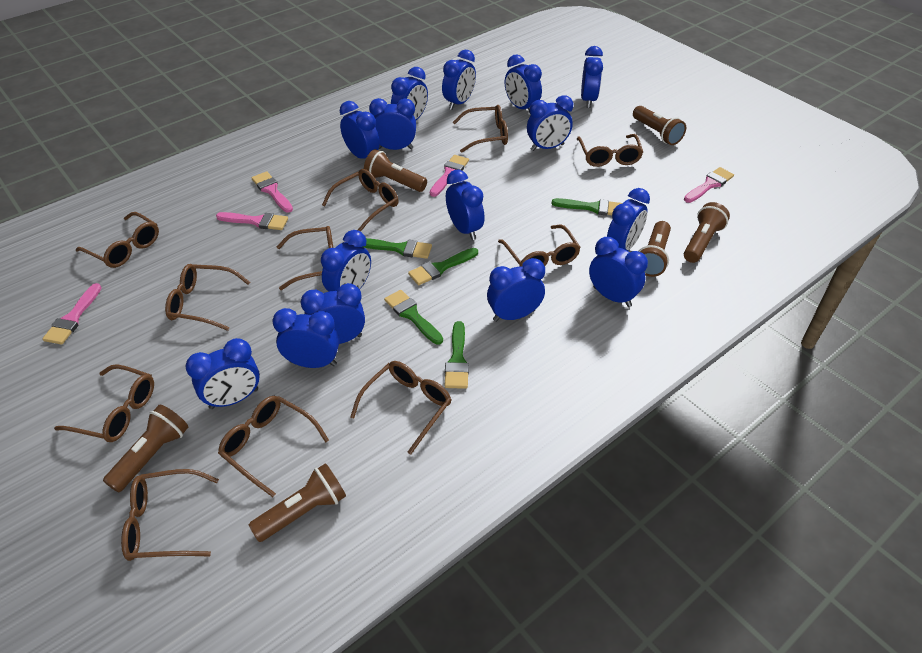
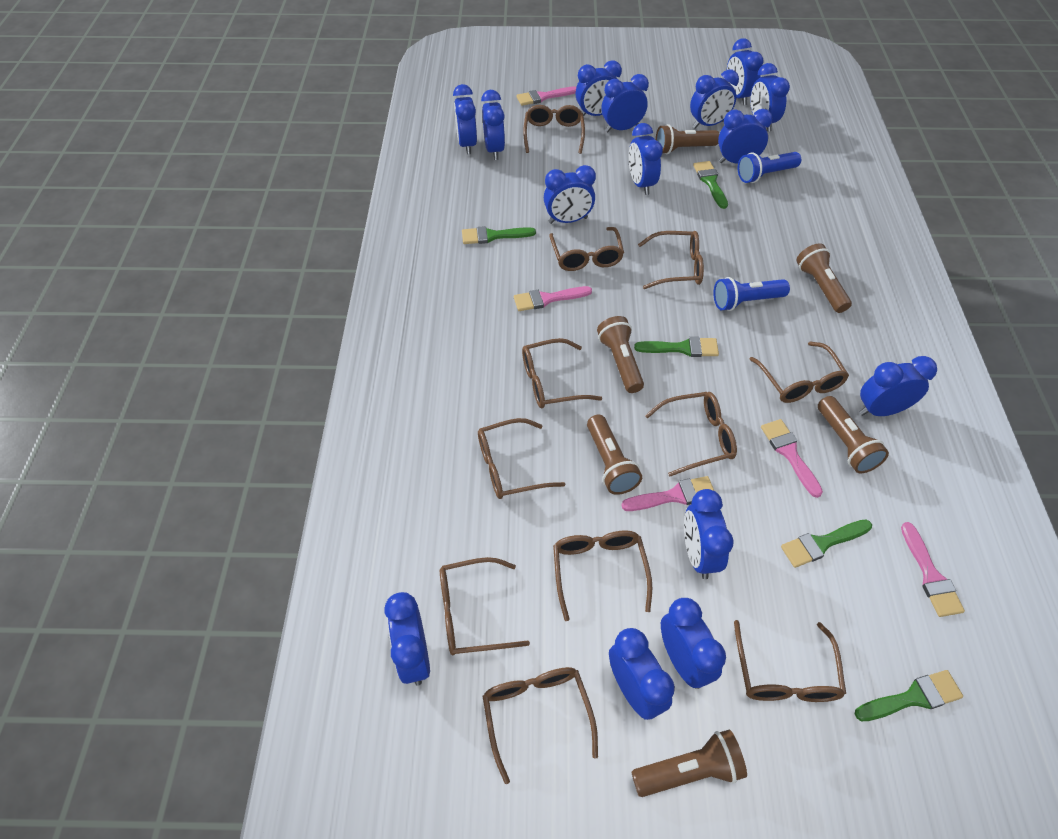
blue flashlight: 0 -> 2

